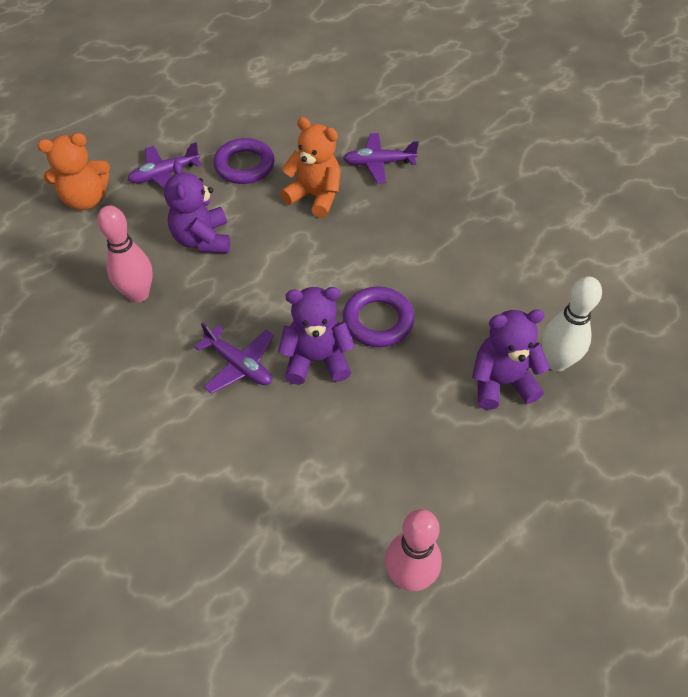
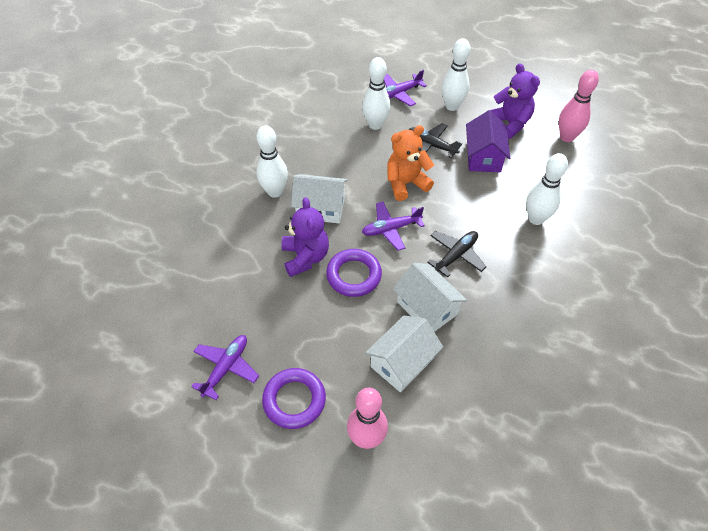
black plane: 0 -> 2
orange teddy bear: 2 -> 1
purple house: 0 -> 1
purple teddy bear: 3 -> 2
white bowling pin: 1 -> 4
white house: 0 -> 3

